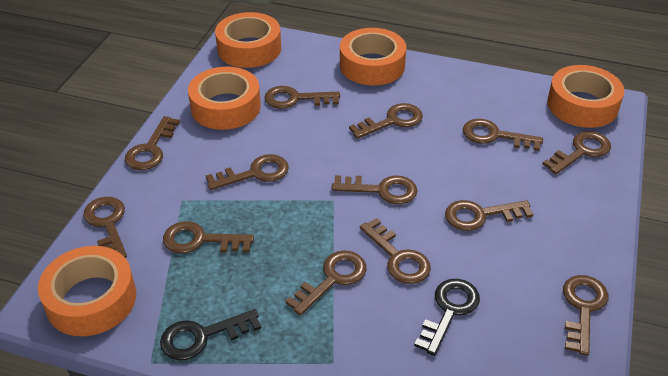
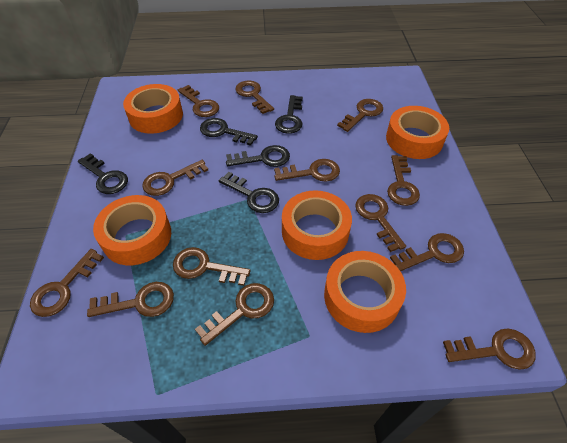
black key: 2 -> 5

